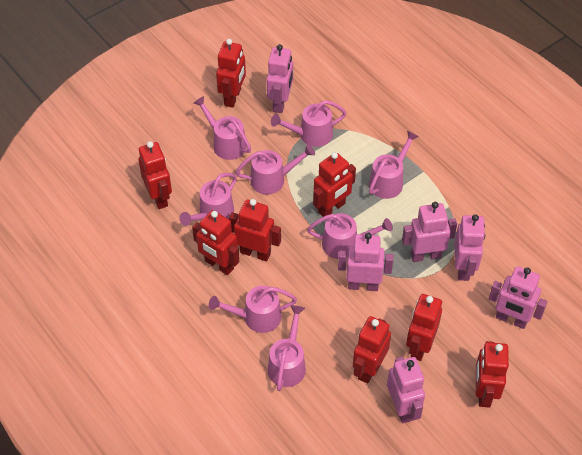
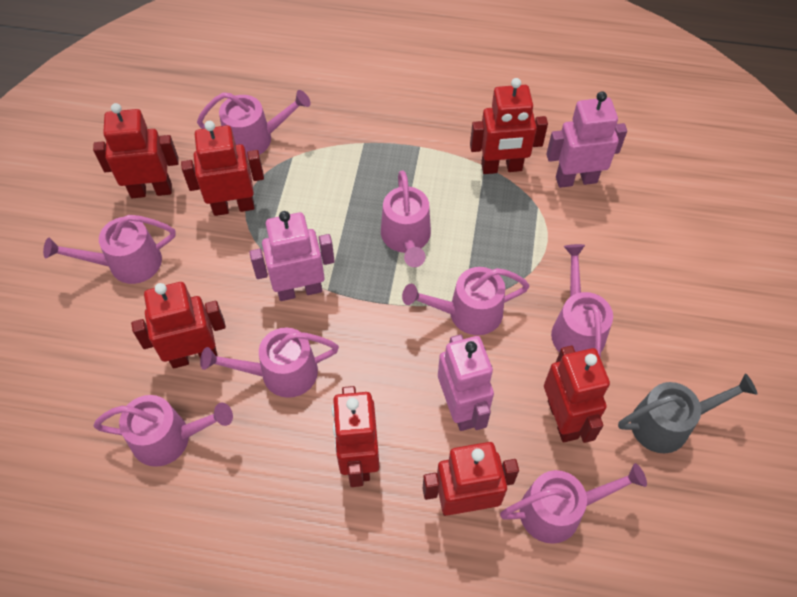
grey watering can: 0 -> 1
pink robot: 6 -> 3
red robot: 8 -> 7

